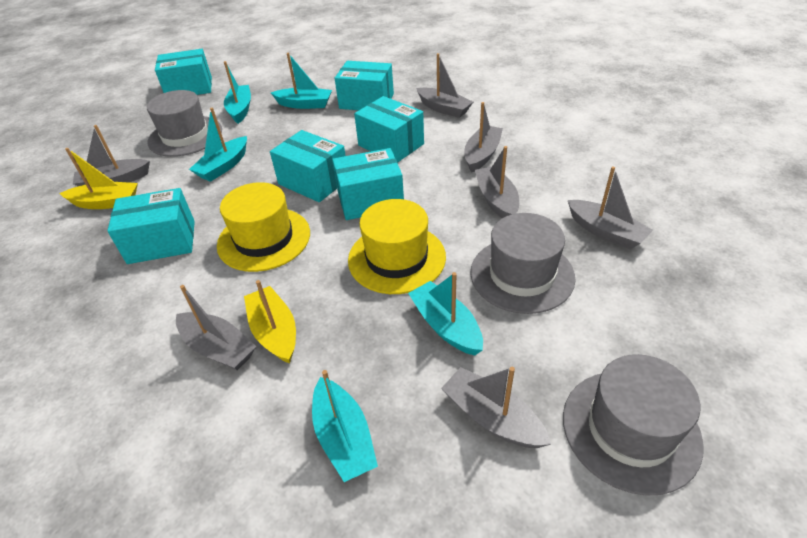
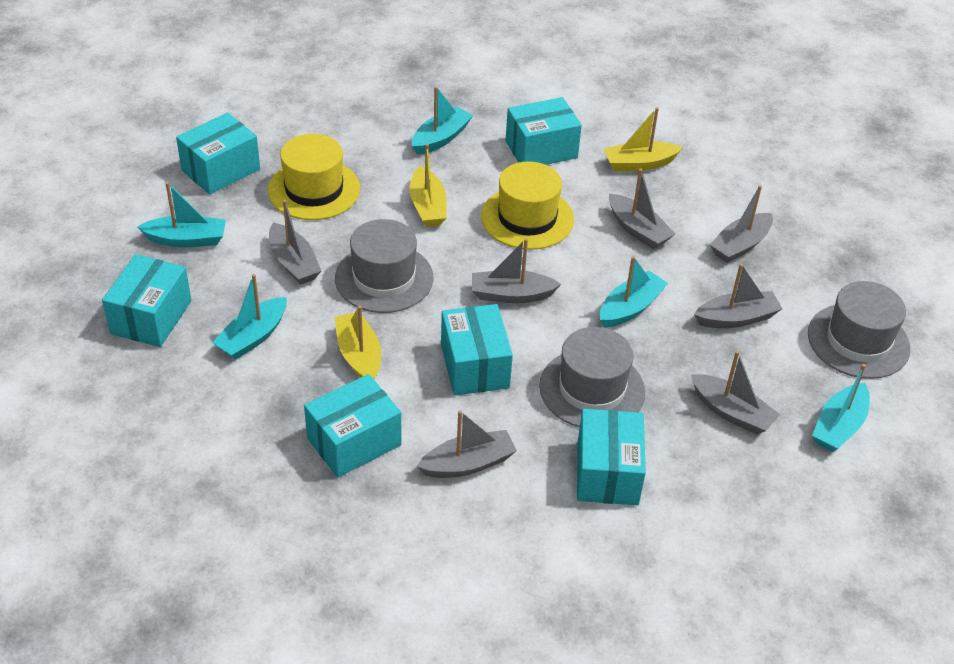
yellow boat: 2 -> 3

